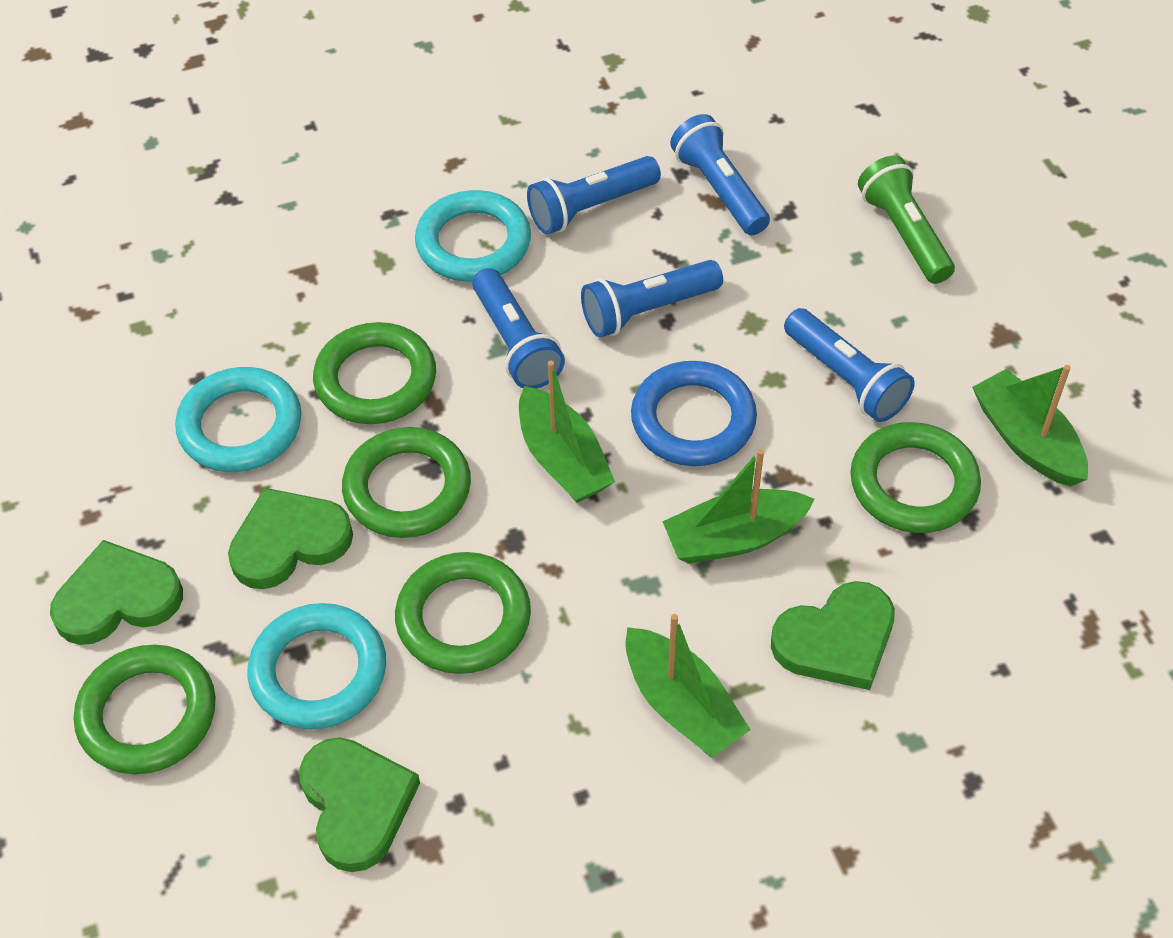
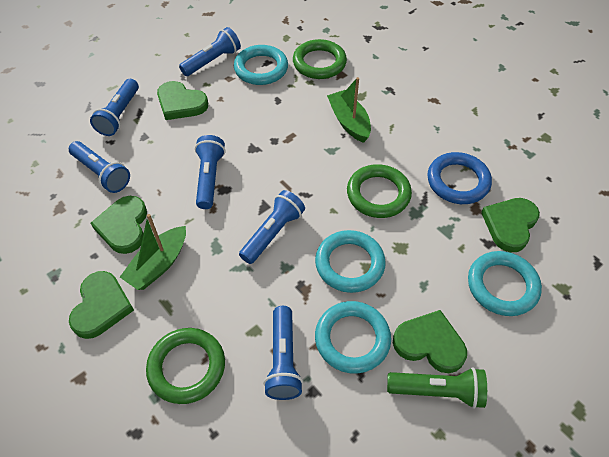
blue flashlight: 5 -> 6
green boat: 4 -> 2
green heart: 4 -> 5
green ring: 5 -> 3
turquoise ring: 3 -> 4

